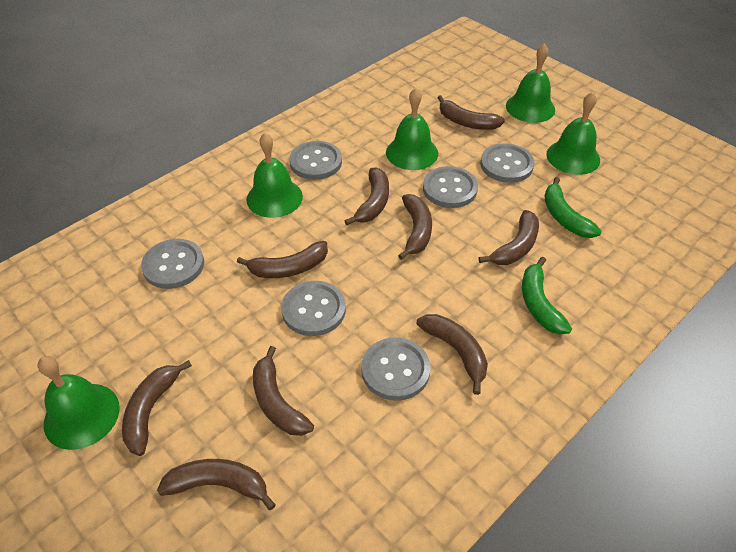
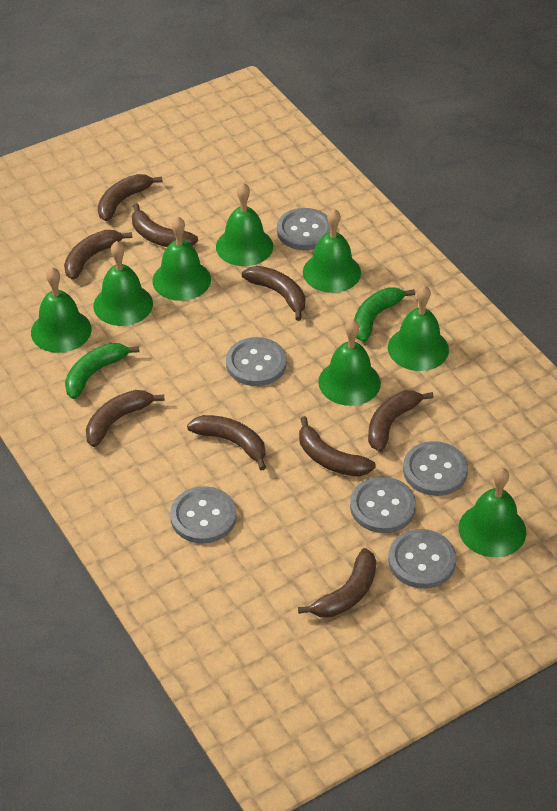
green bell: 5 -> 8

